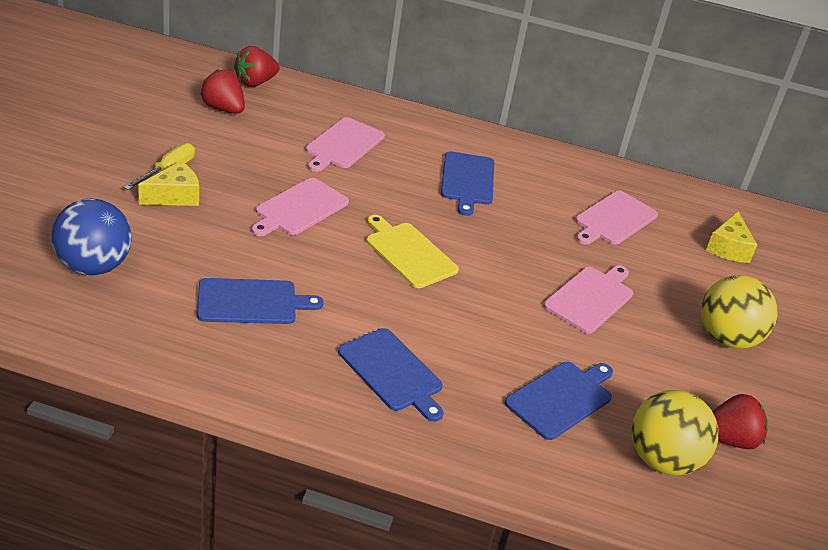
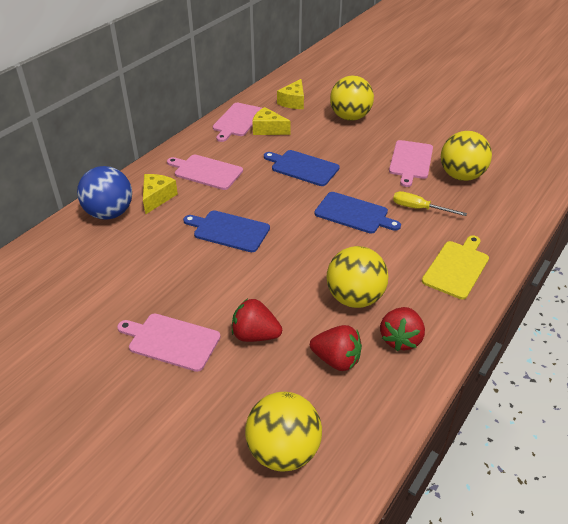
blue cutting board: 4 -> 3
yellow ball: 2 -> 4
yellow cheese: 2 -> 3

